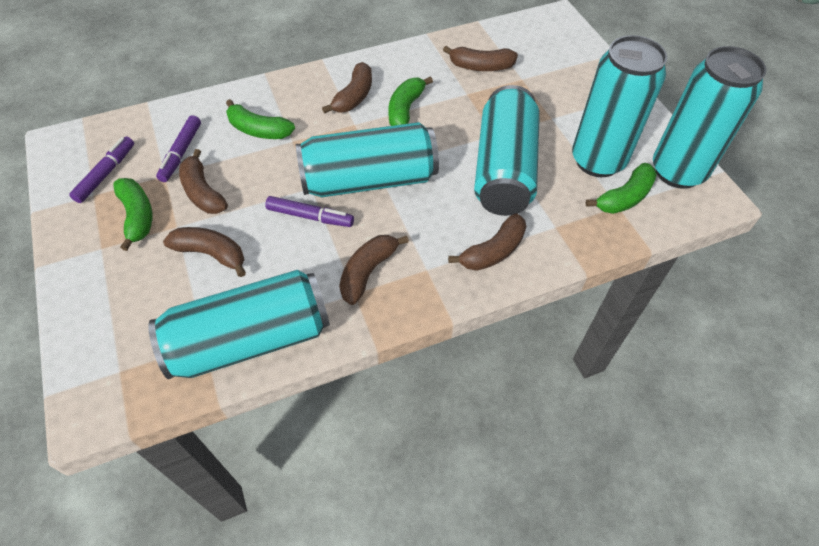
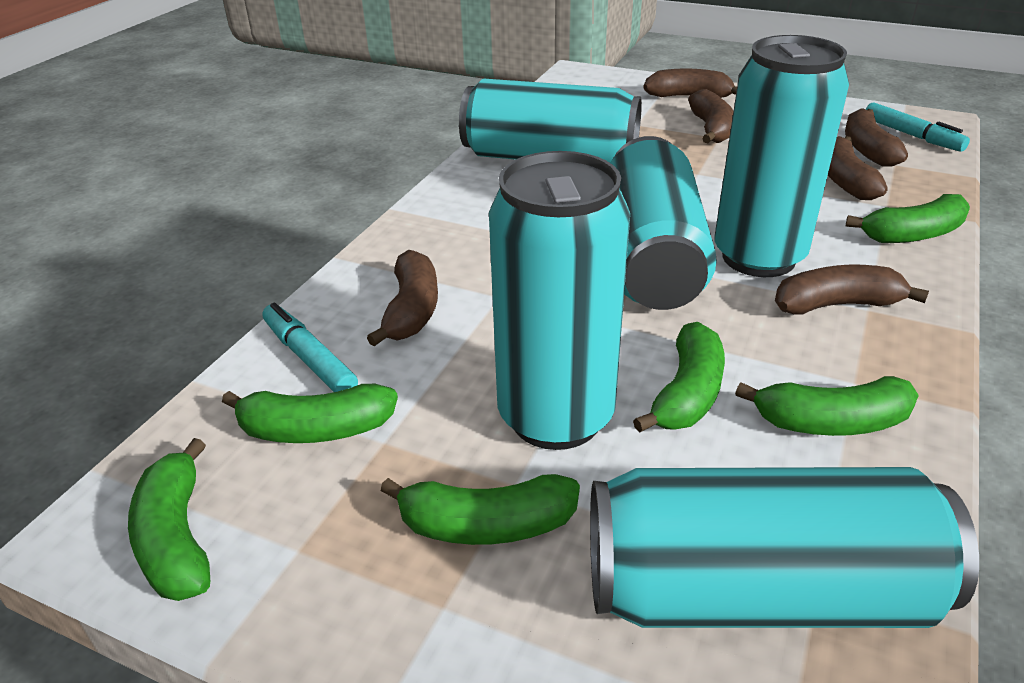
green banana: 4 -> 6
purple marker: 3 -> 0
turquoise marker: 0 -> 2

